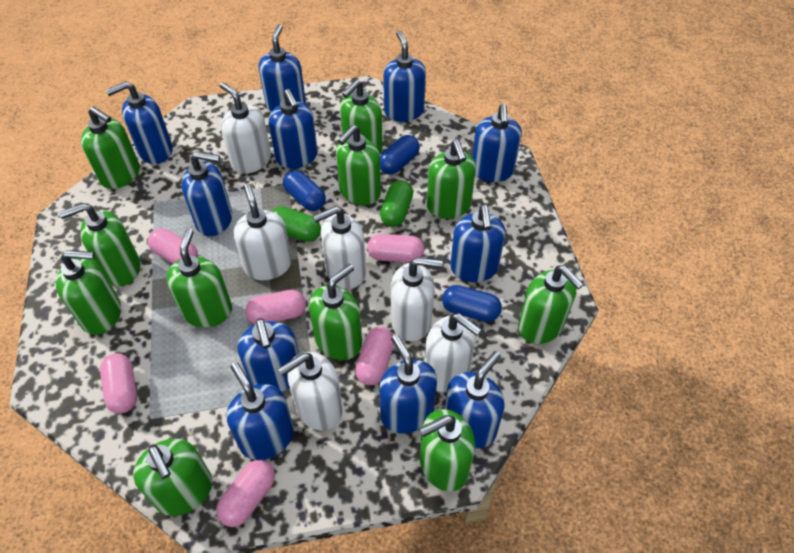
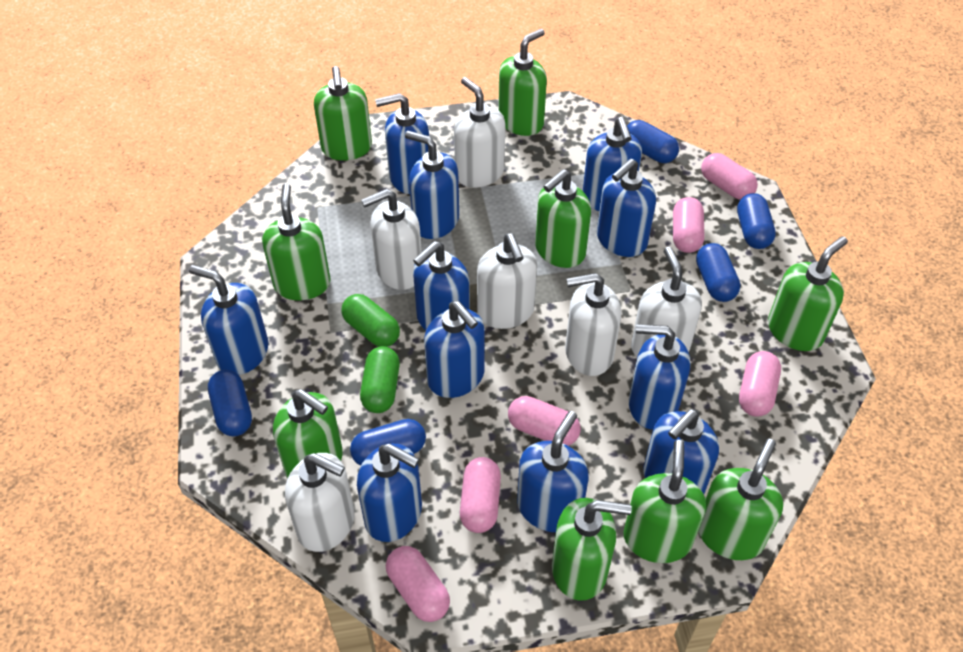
blue capsule: 3 -> 5
green soap dispenser: 11 -> 9

